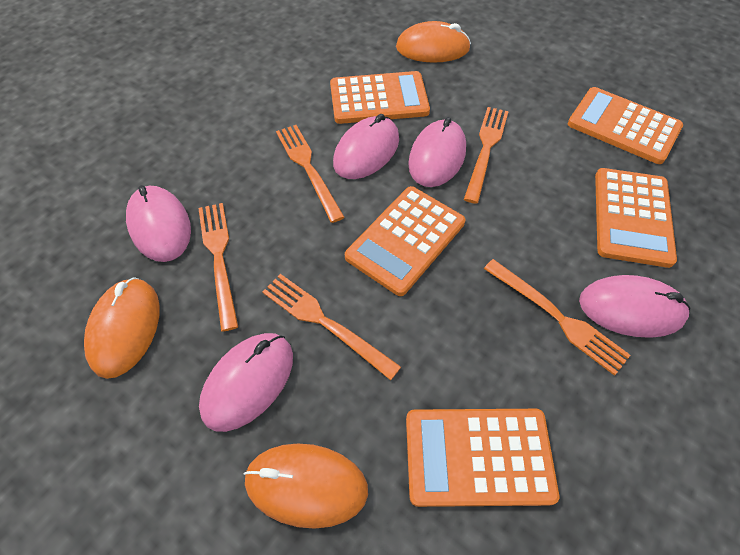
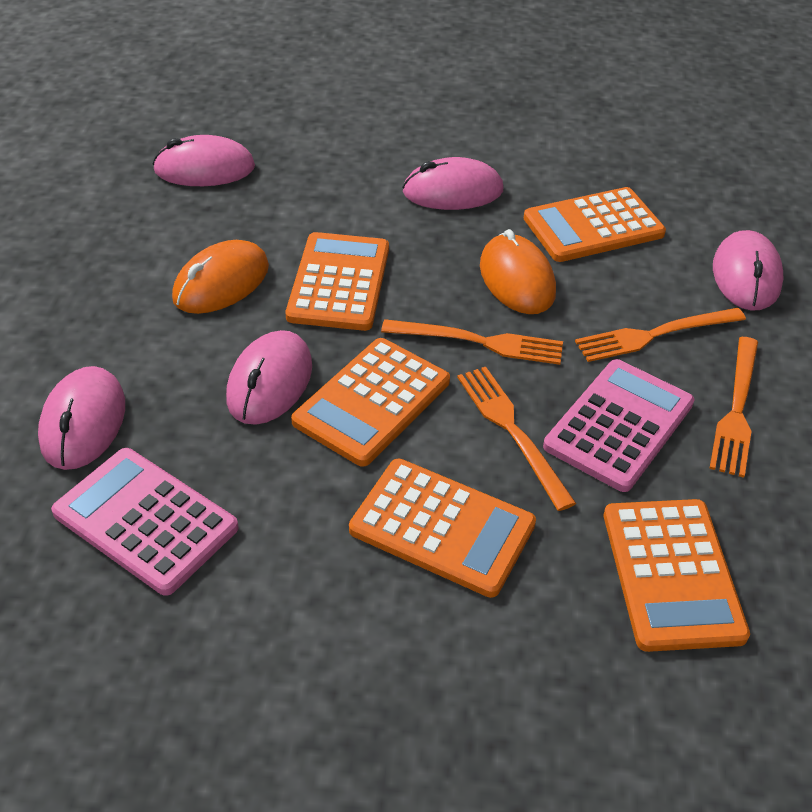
orange fork: 5 -> 4
orange mouse: 3 -> 2
pink calculator: 0 -> 2

